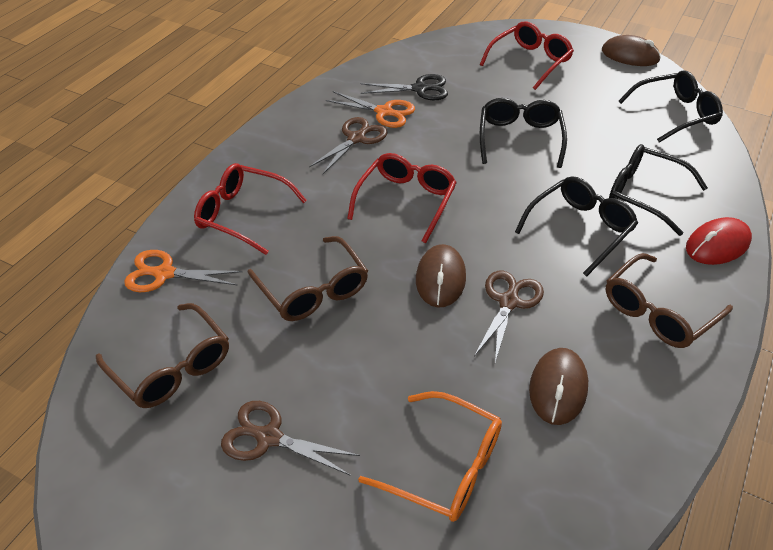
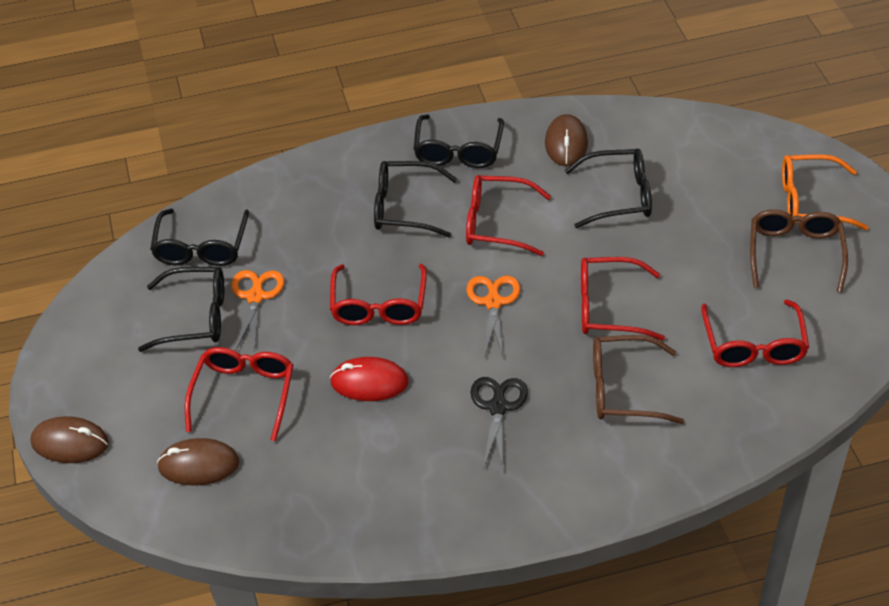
black glasses: 4 -> 5
brown glasses: 3 -> 2
brown scissors: 3 -> 0
red glasses: 3 -> 5

